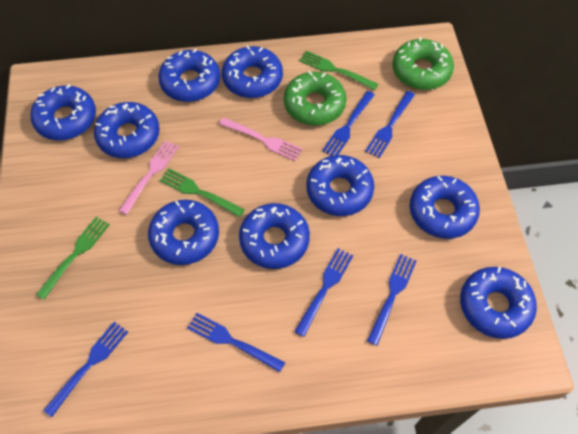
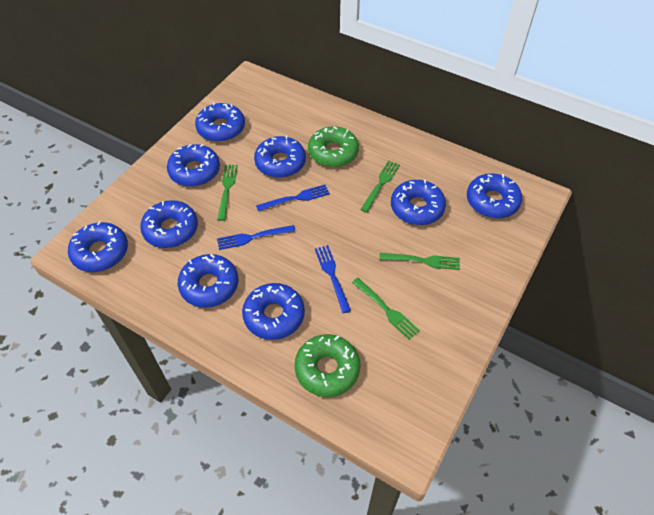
blue fork: 6 -> 3
green fork: 3 -> 4
pink fork: 2 -> 0

